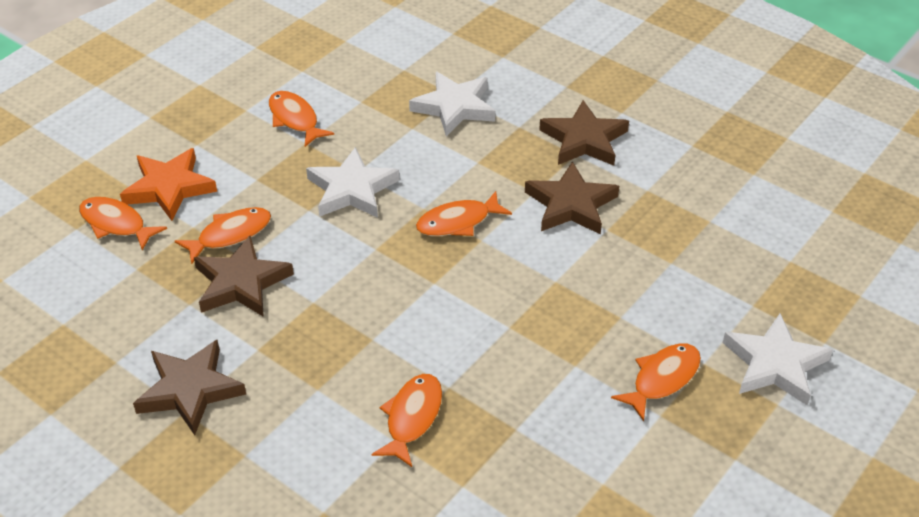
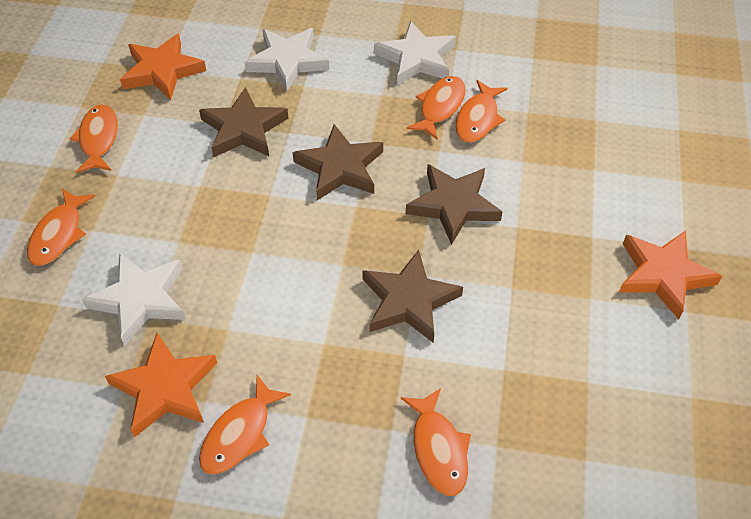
orange star: 1 -> 3

